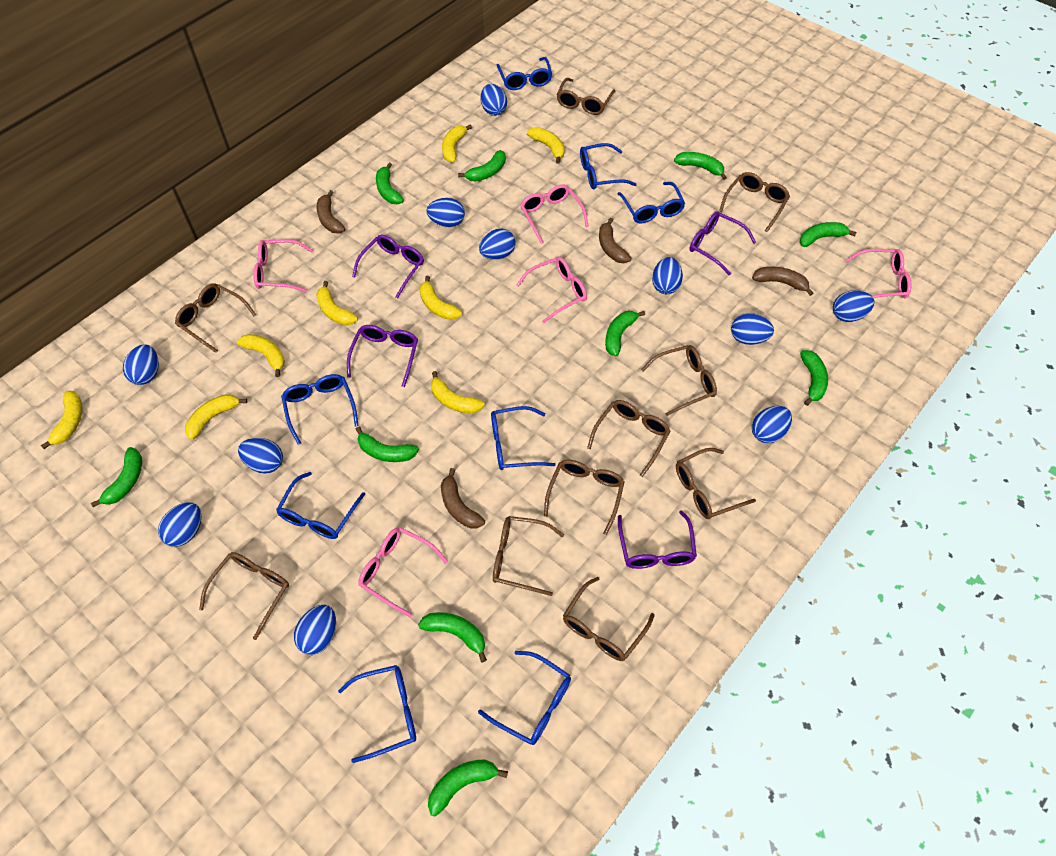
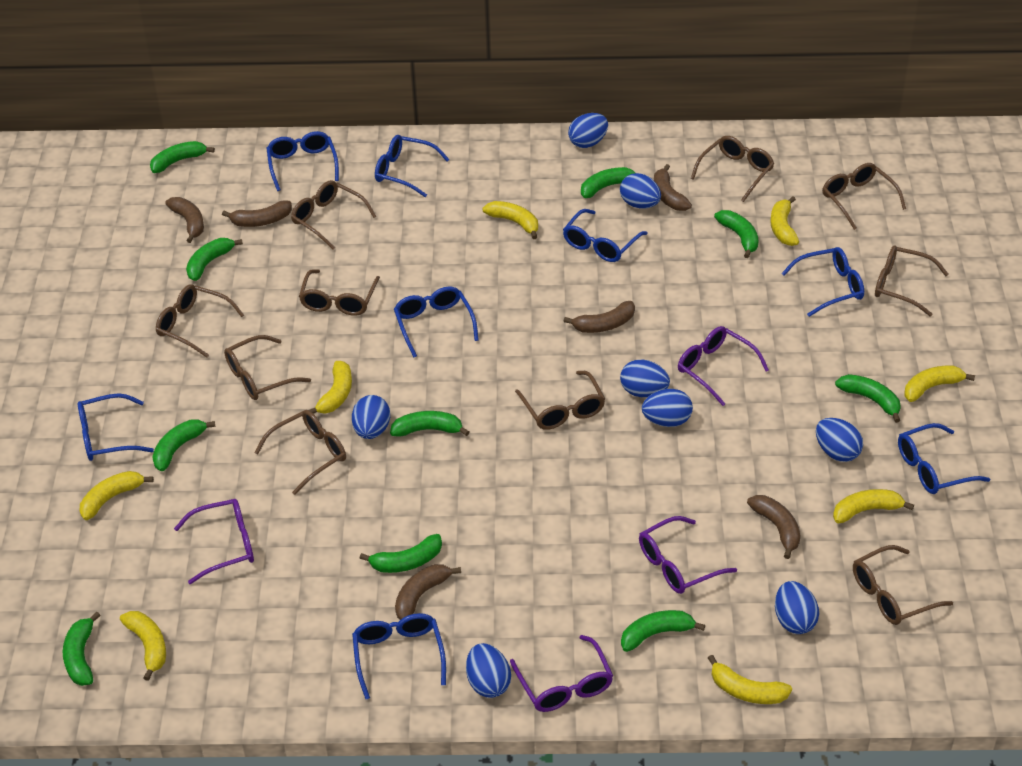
blue egg: 11 -> 8
brown banana: 4 -> 6
pink glasses: 5 -> 0

